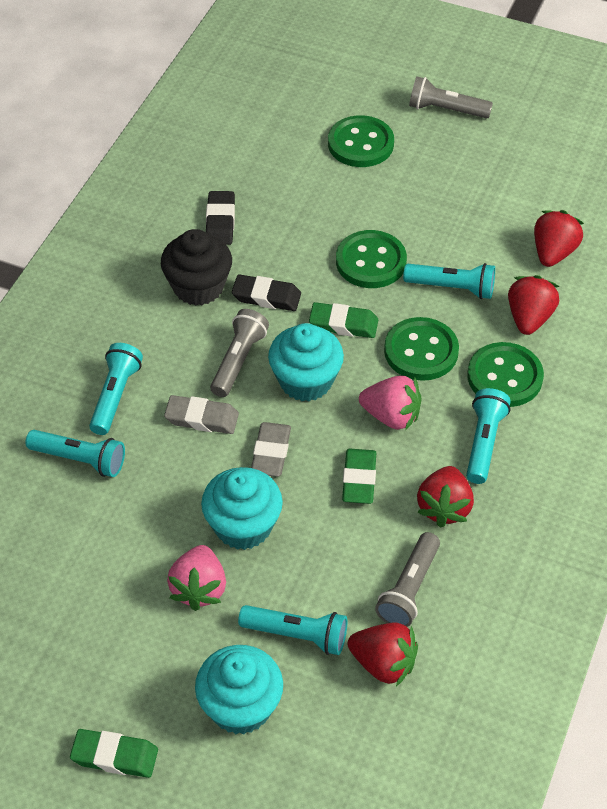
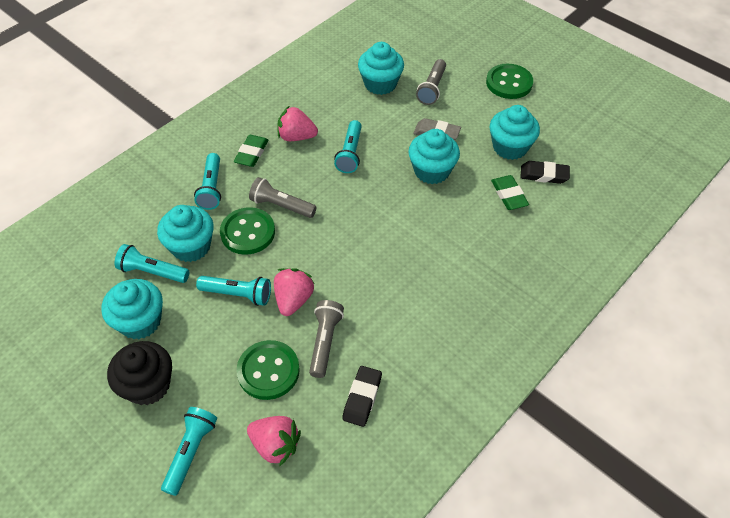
green button: 4 -> 3
green eraser: 3 -> 2
grey eraser: 2 -> 1
pink strawberry: 2 -> 3
red strawberry: 4 -> 0
turquoise cupcake: 3 -> 5

